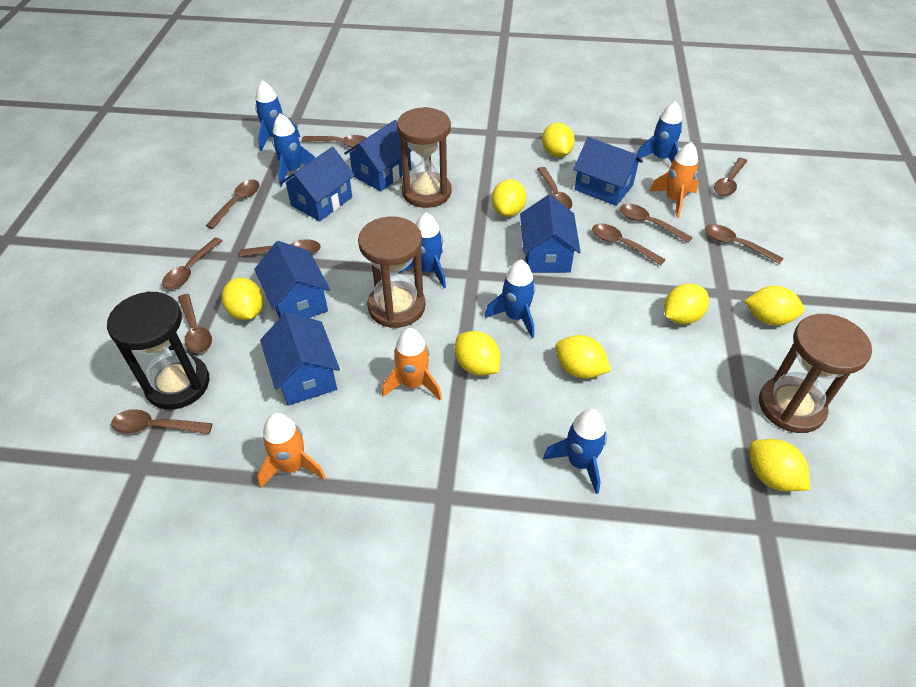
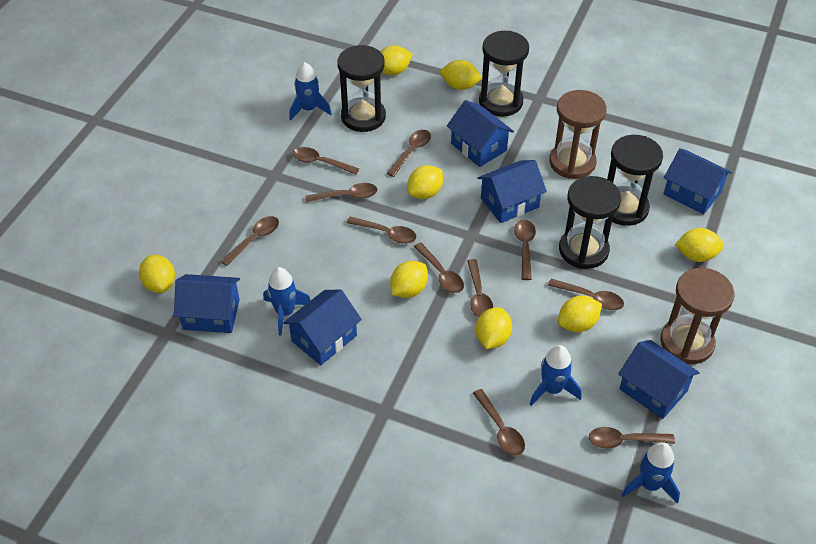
black hourglass: 1 -> 4
blue rocket: 6 -> 4
brown hourglass: 3 -> 2
orange rocket: 3 -> 0

